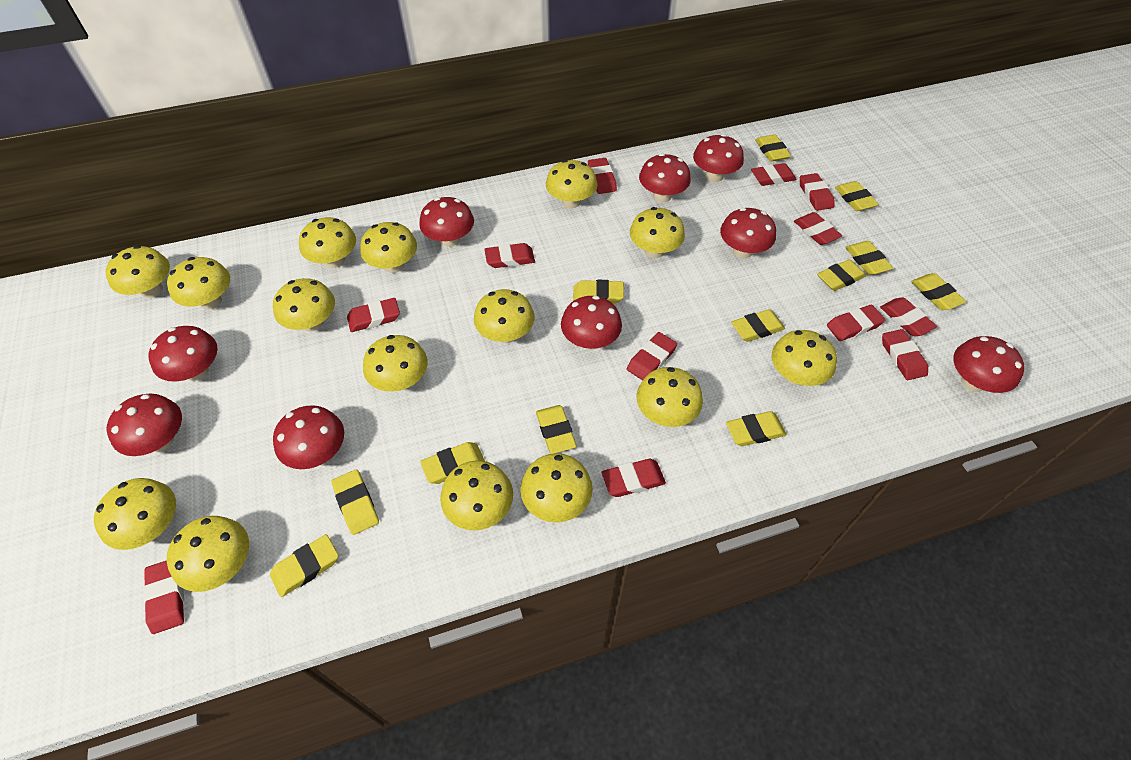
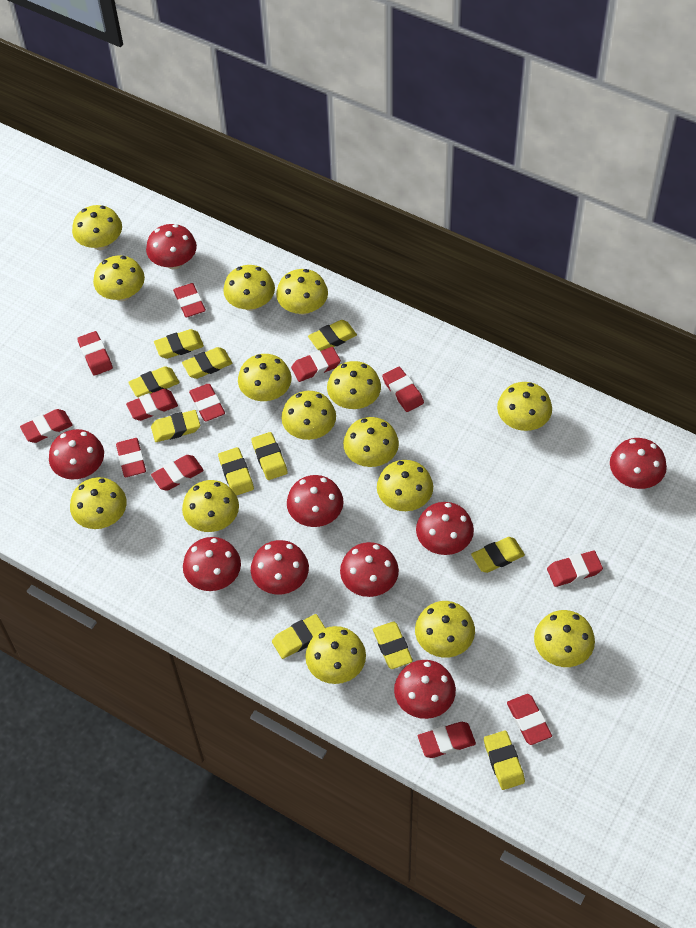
yellow eraser: 12 -> 11

